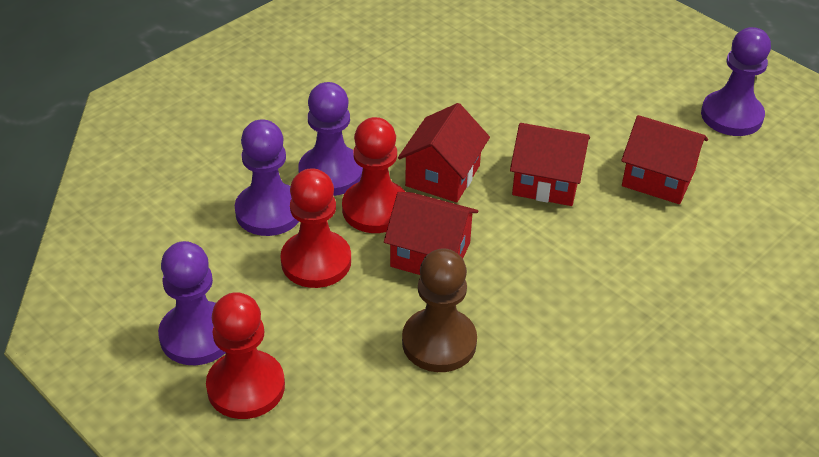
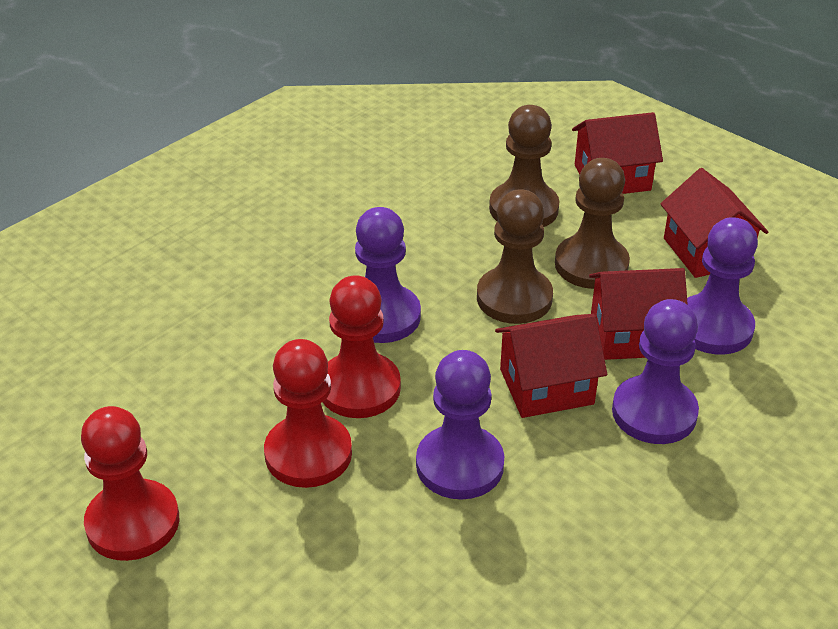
brown pawn: 1 -> 3

